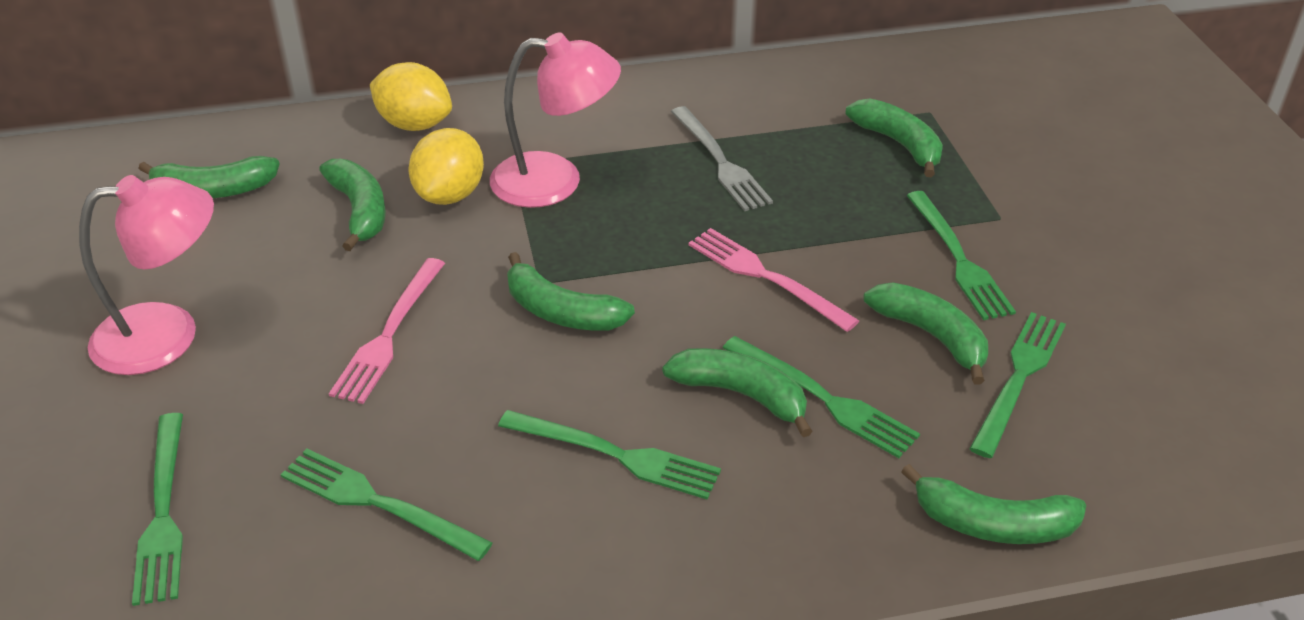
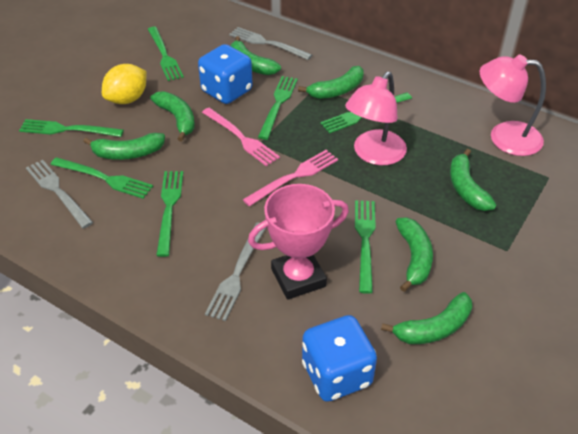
blue dice: 0 -> 2
green fork: 6 -> 7
grey fork: 1 -> 3
pink trophy: 0 -> 1
yellow lemon: 2 -> 1

